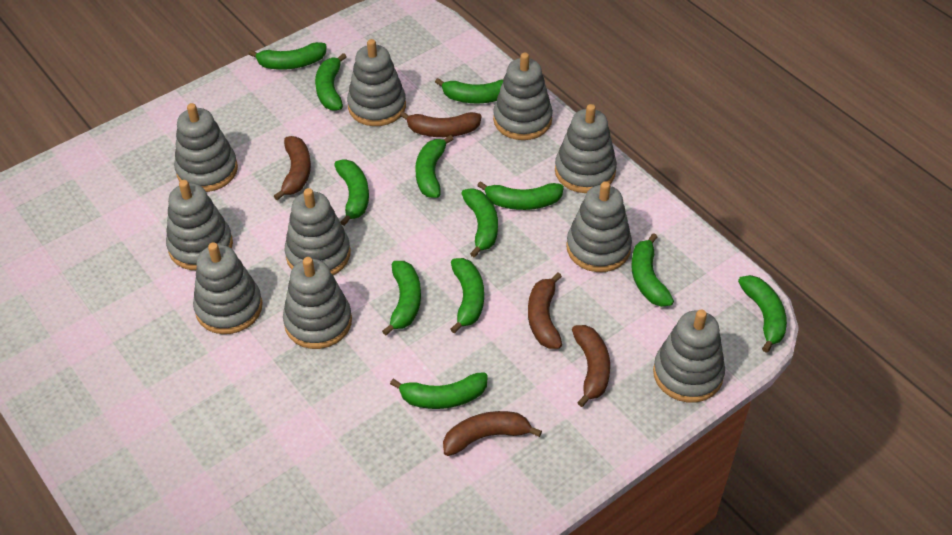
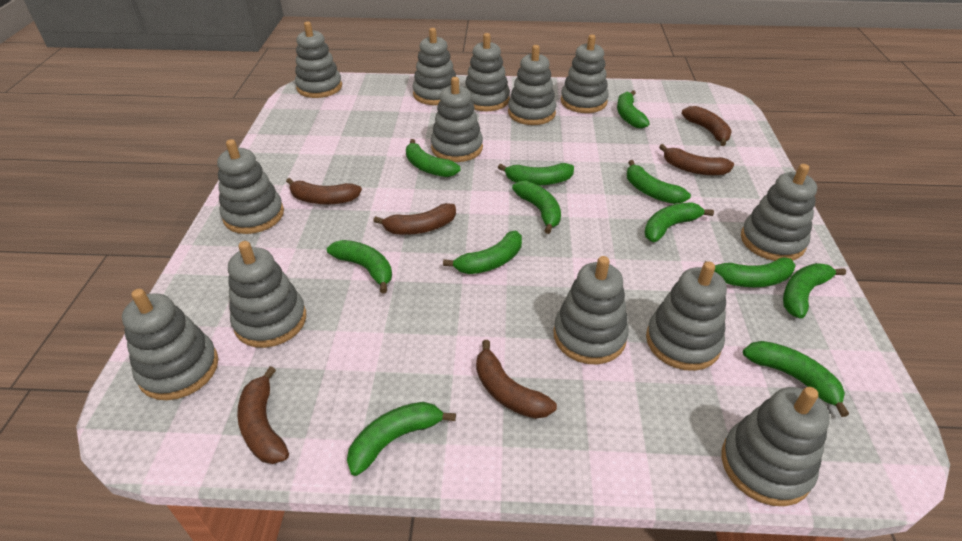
brown banana: 5 -> 6
grey stacking toy: 10 -> 13

